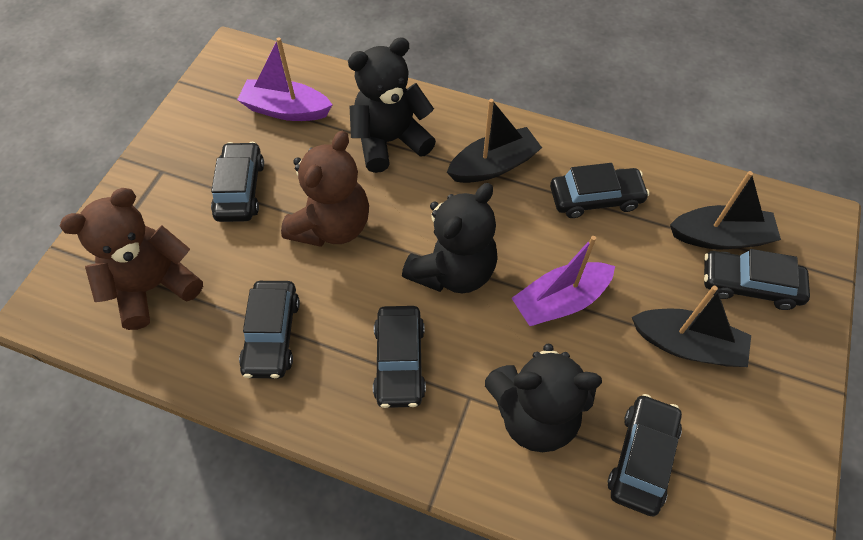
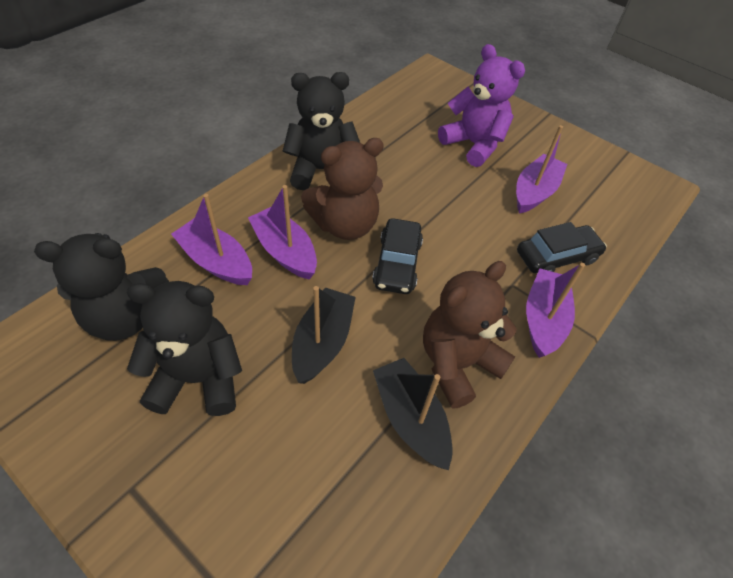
black boat: 3 -> 2
black car: 6 -> 2
purple boat: 2 -> 4
purple teddy bear: 0 -> 1

